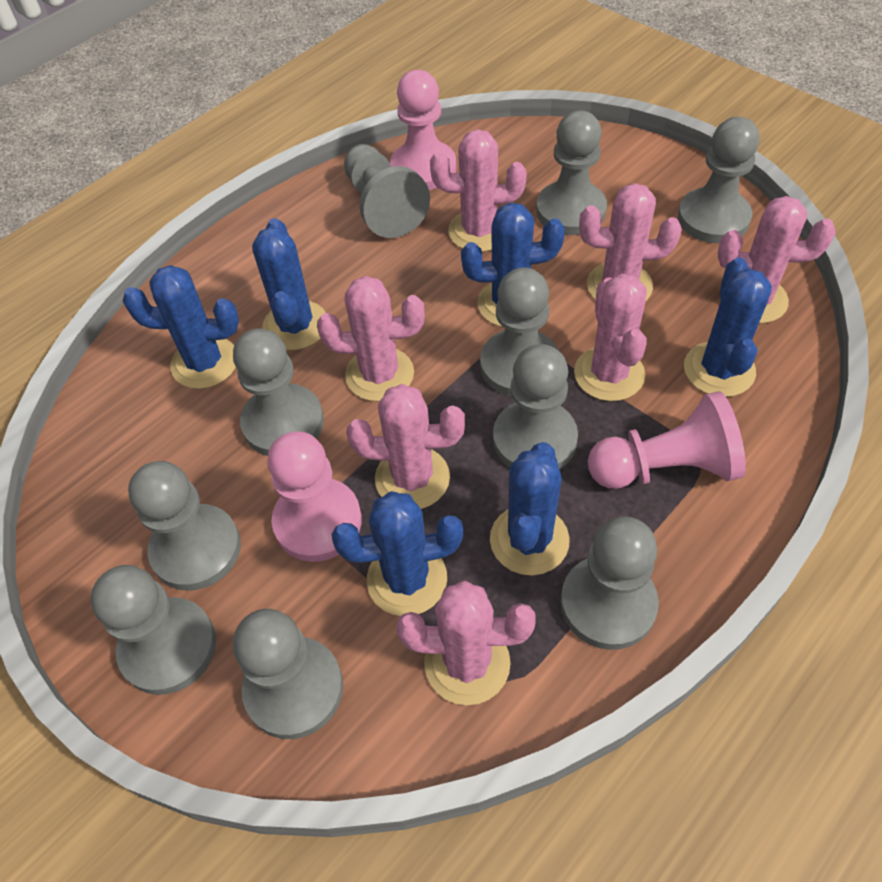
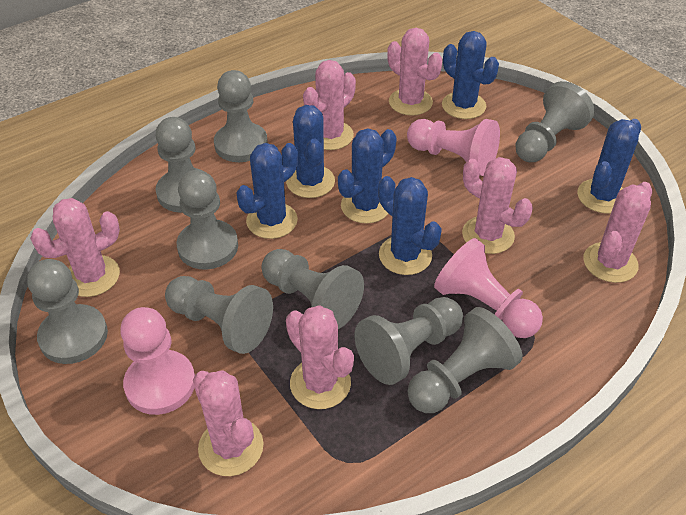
grey pawn: 10 -> 9

